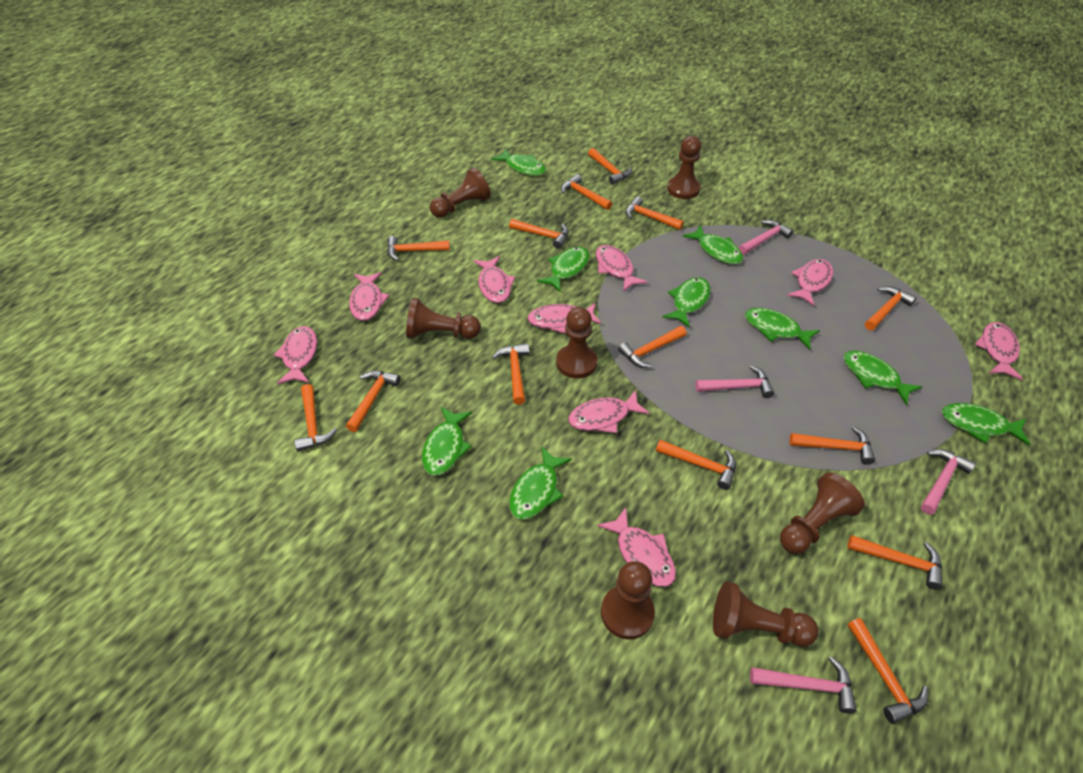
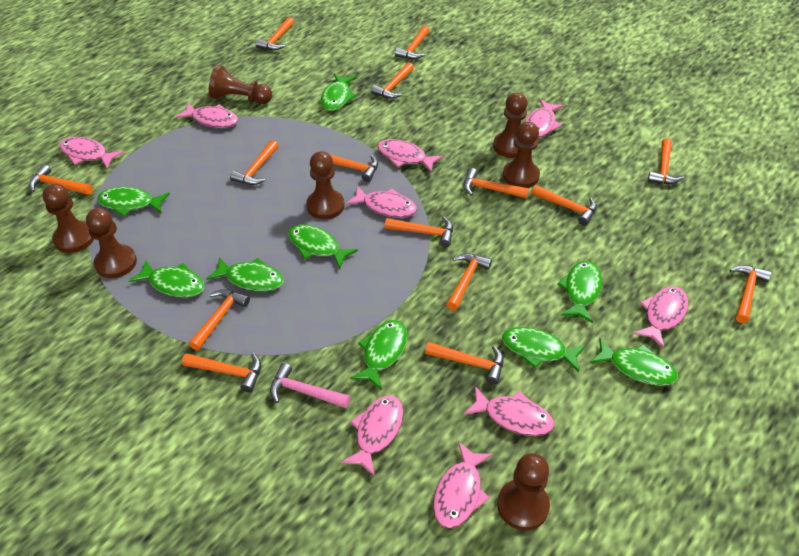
orange hammer: 14 -> 15
pink hammer: 4 -> 1

